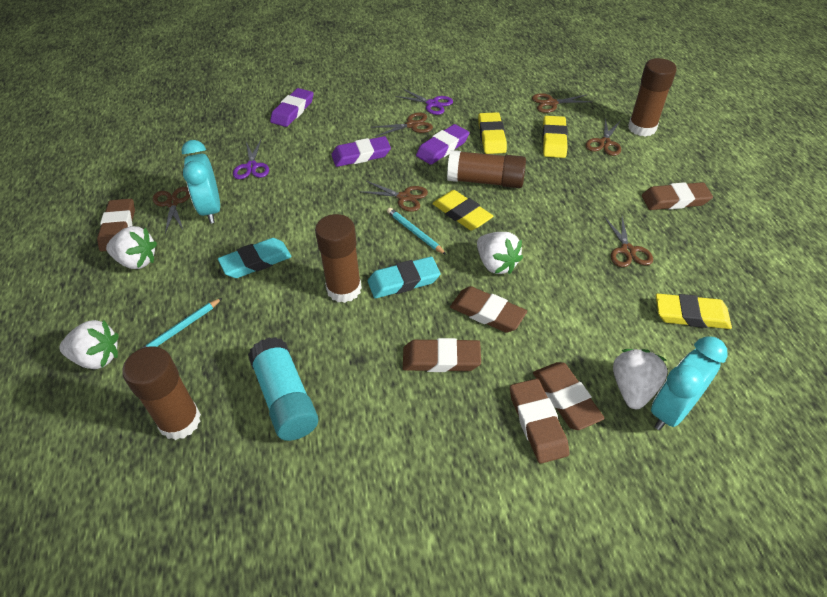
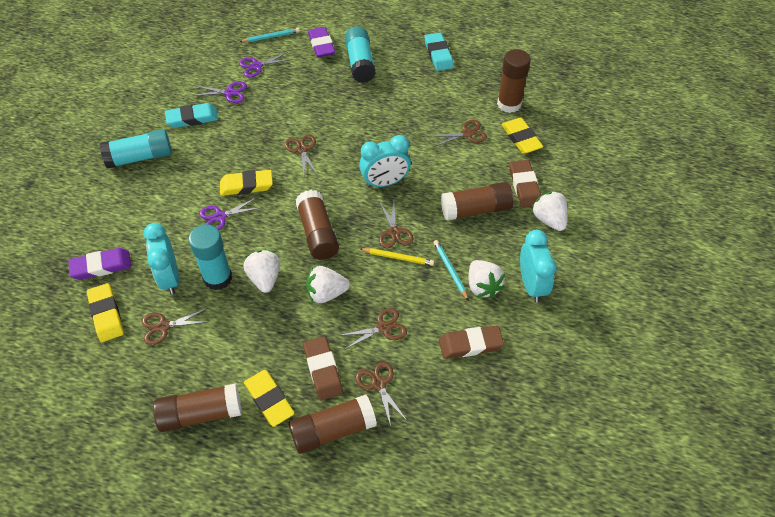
brown eraser: 6 -> 3
brown glue stick: 4 -> 5
purple eraser: 3 -> 2
purple scissors: 2 -> 3
turquoise clock: 2 -> 3
turquoise glue stick: 1 -> 3
yellow pencil: 0 -> 1

